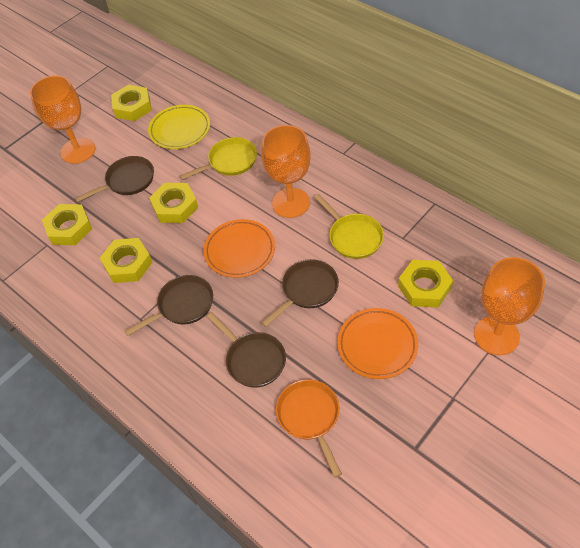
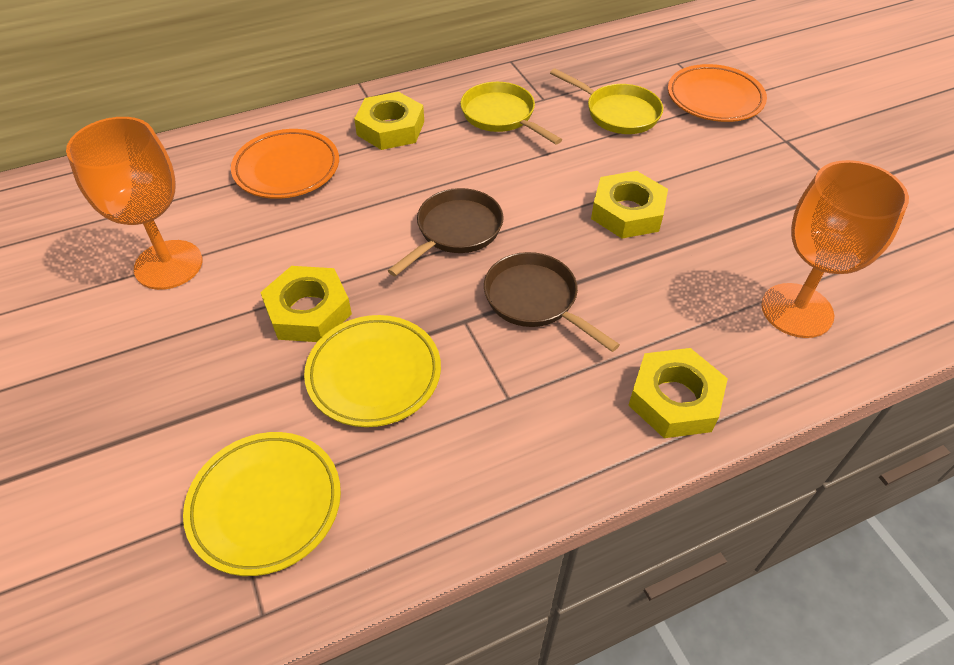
brown pan: 4 -> 2
orange goblet: 3 -> 2
orange pan: 1 -> 0
yellow nut: 5 -> 4
yellow plate: 1 -> 2

